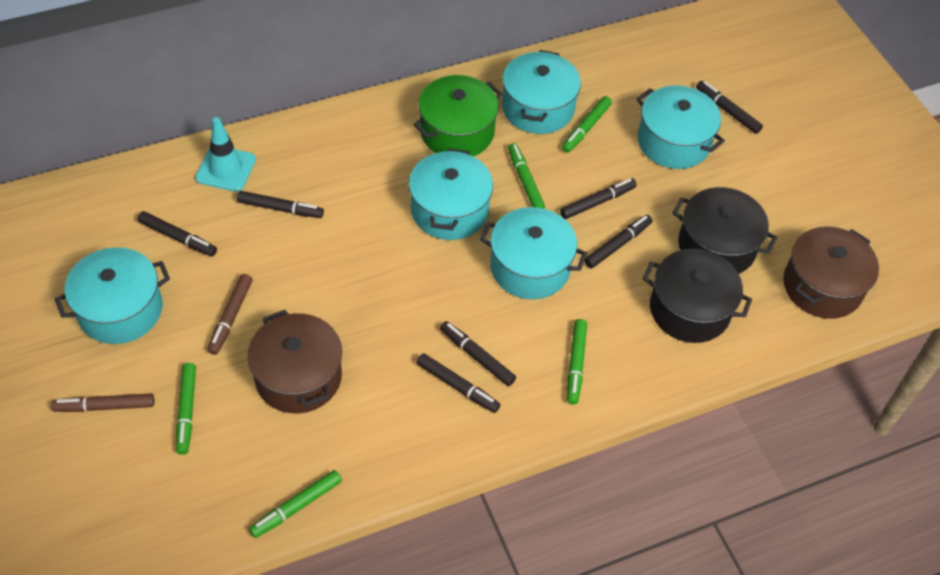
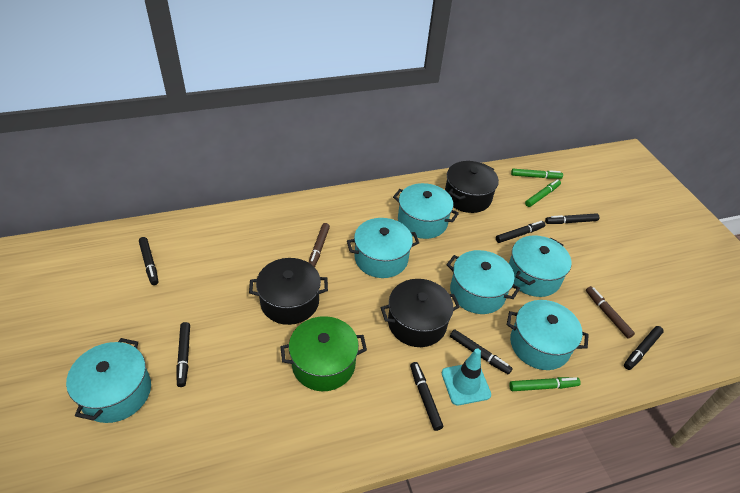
black pot: 2 -> 3
brown pot: 2 -> 0
green marker: 5 -> 3
turquoise pot: 5 -> 6

